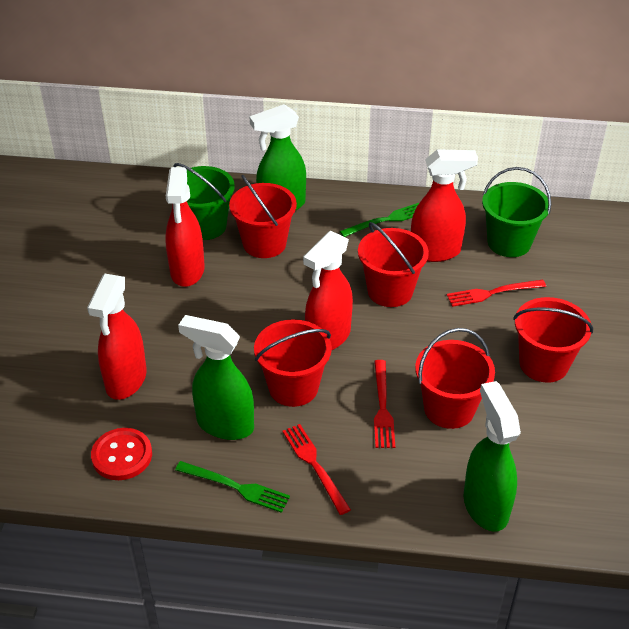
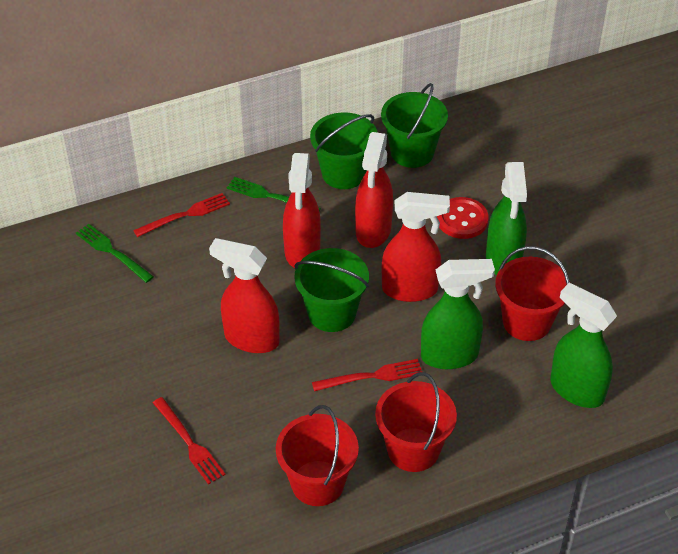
green bucket: 2 -> 3
red bucket: 5 -> 3

